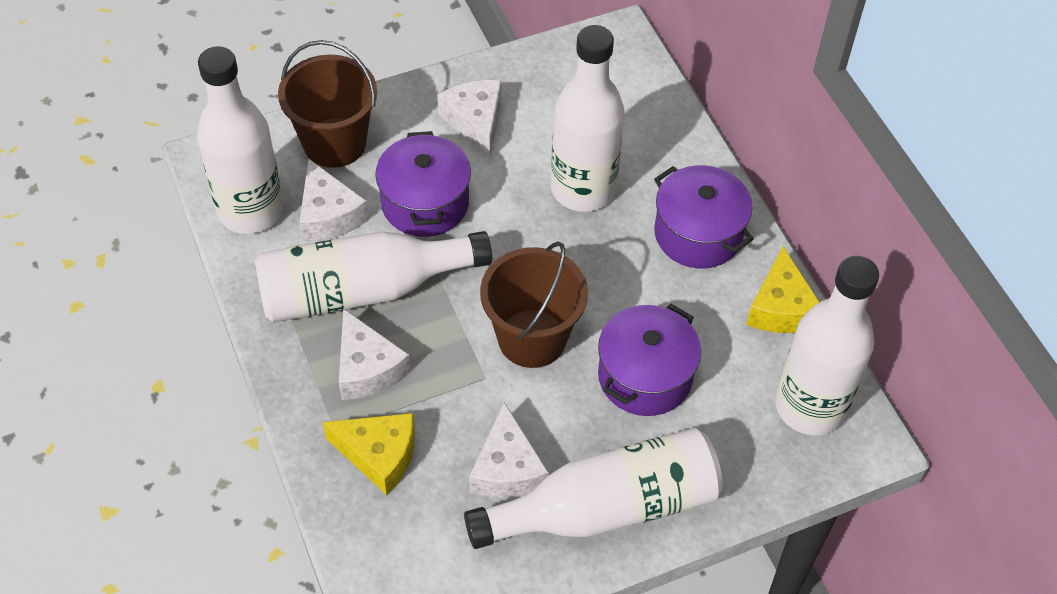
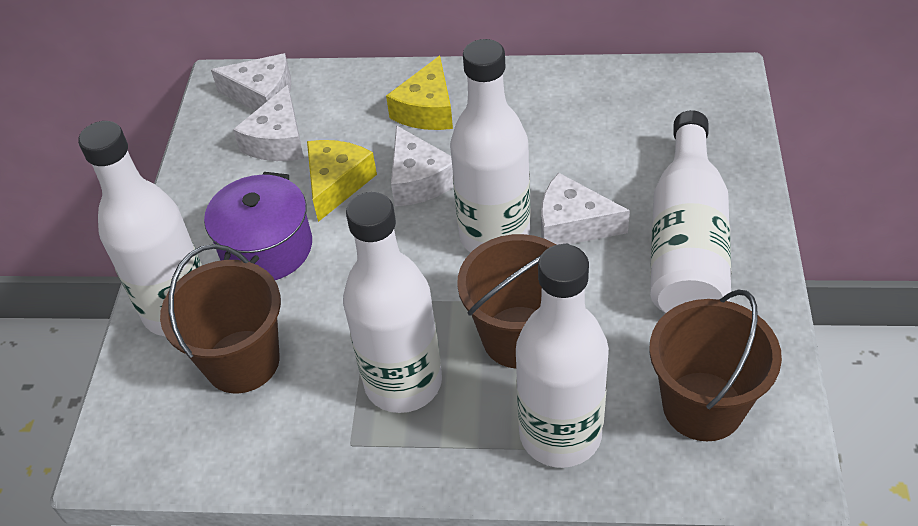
brown bucket: 2 -> 3
purple pot: 3 -> 1

